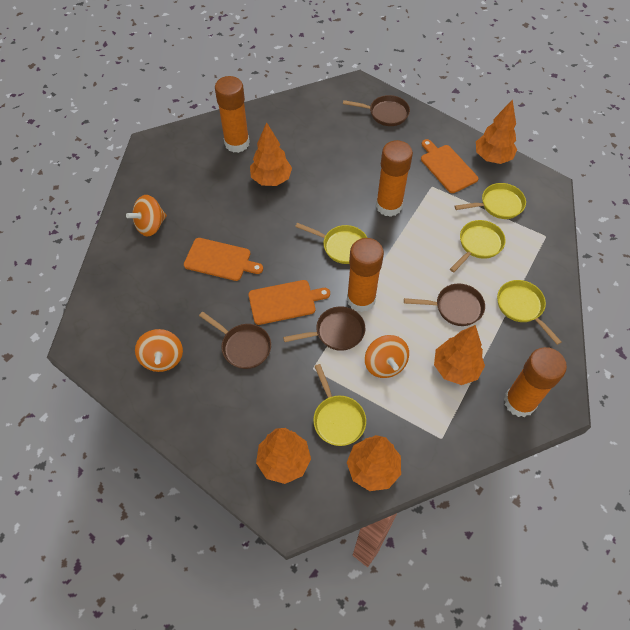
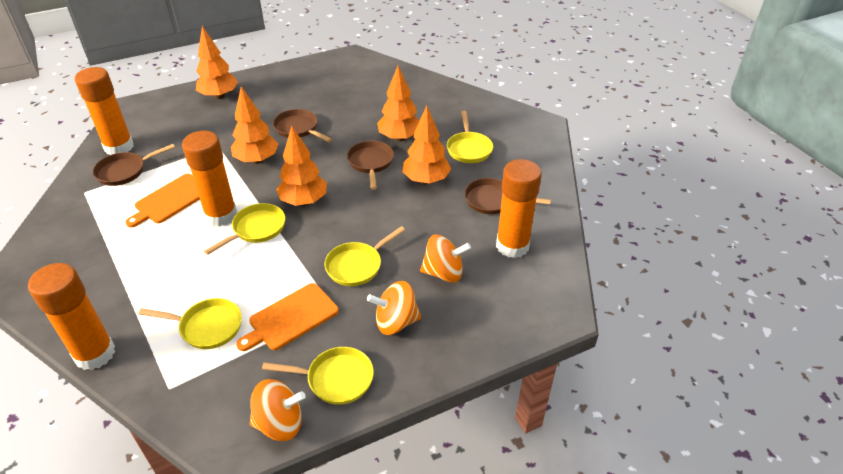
orange cutting board: 3 -> 2

